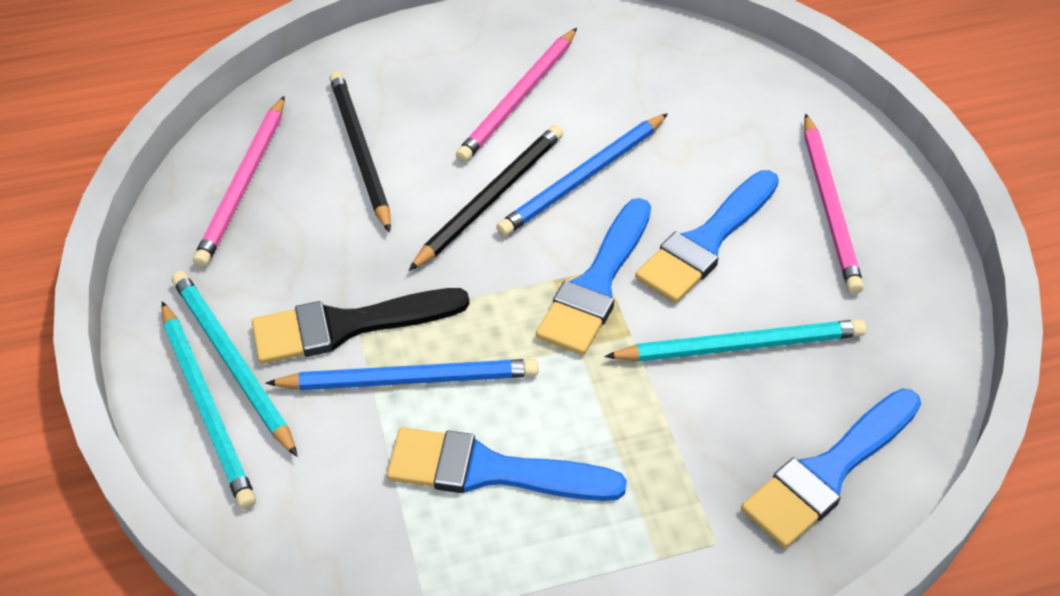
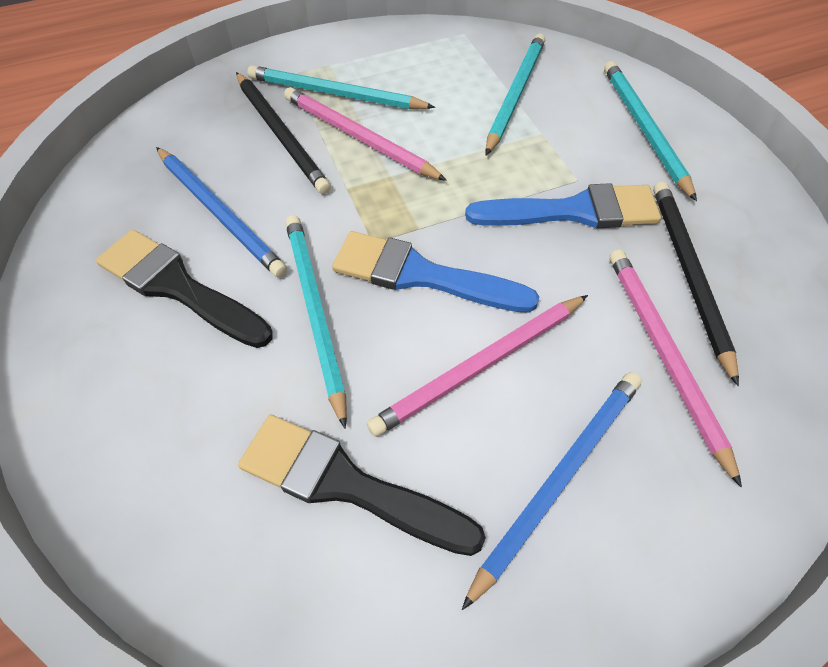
black brush: 1 -> 2
blue brush: 4 -> 2
turquoise pencil: 3 -> 4

